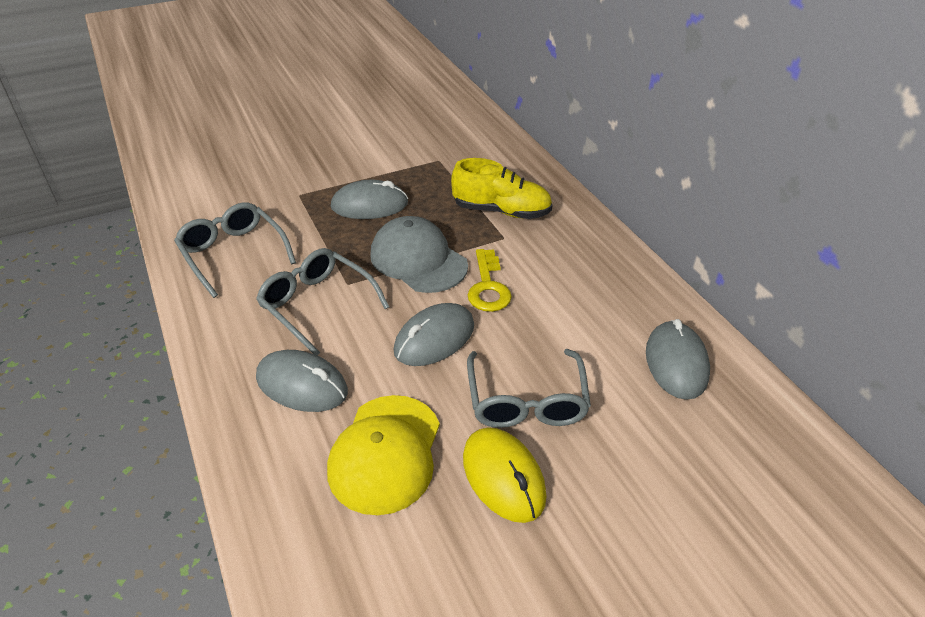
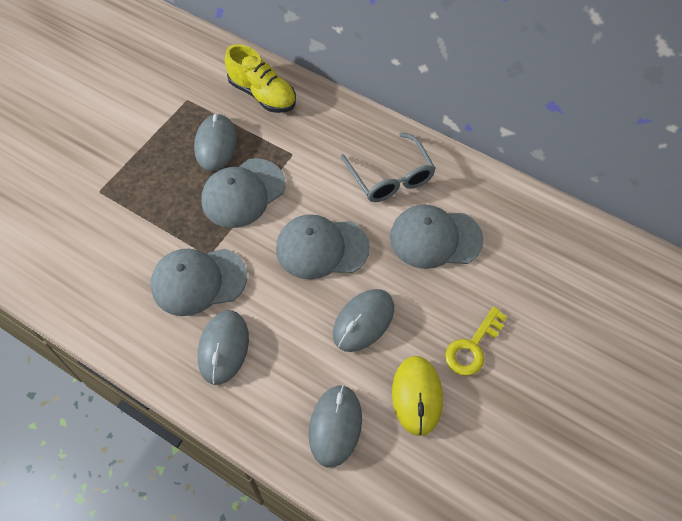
grey cap: 1 -> 4
grey glasses: 3 -> 1
yellow cap: 1 -> 0

